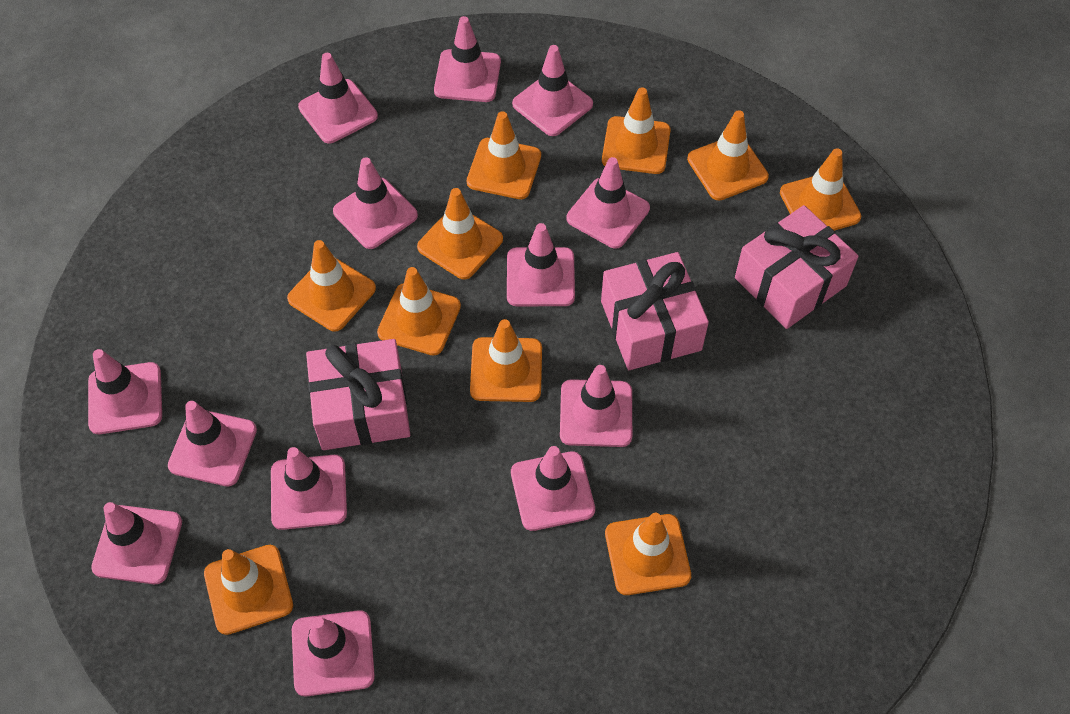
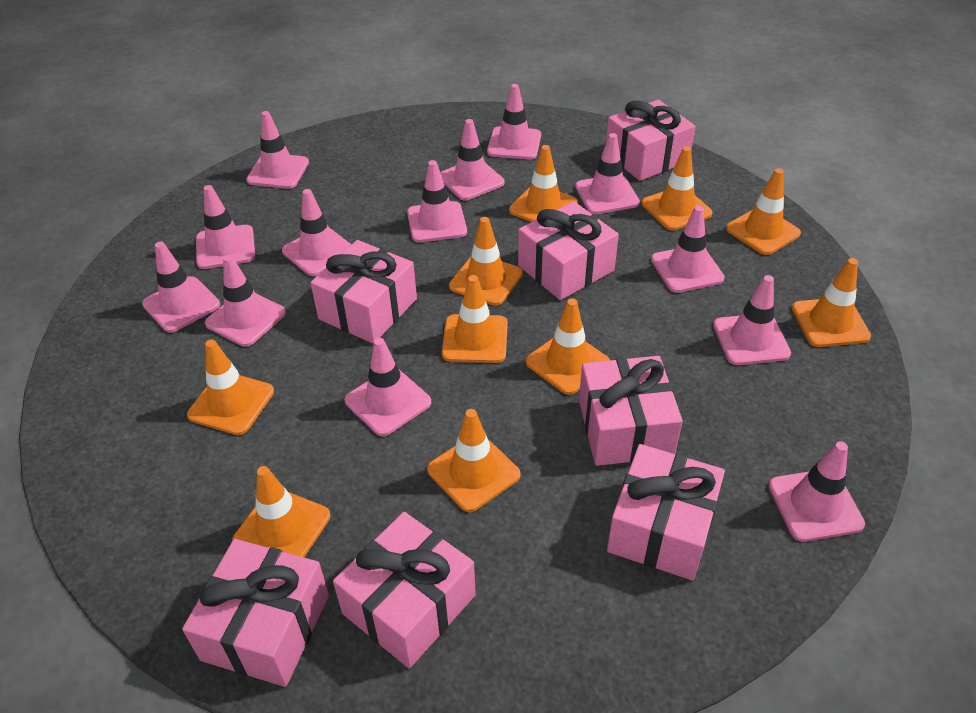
pink gift: 3 -> 7

